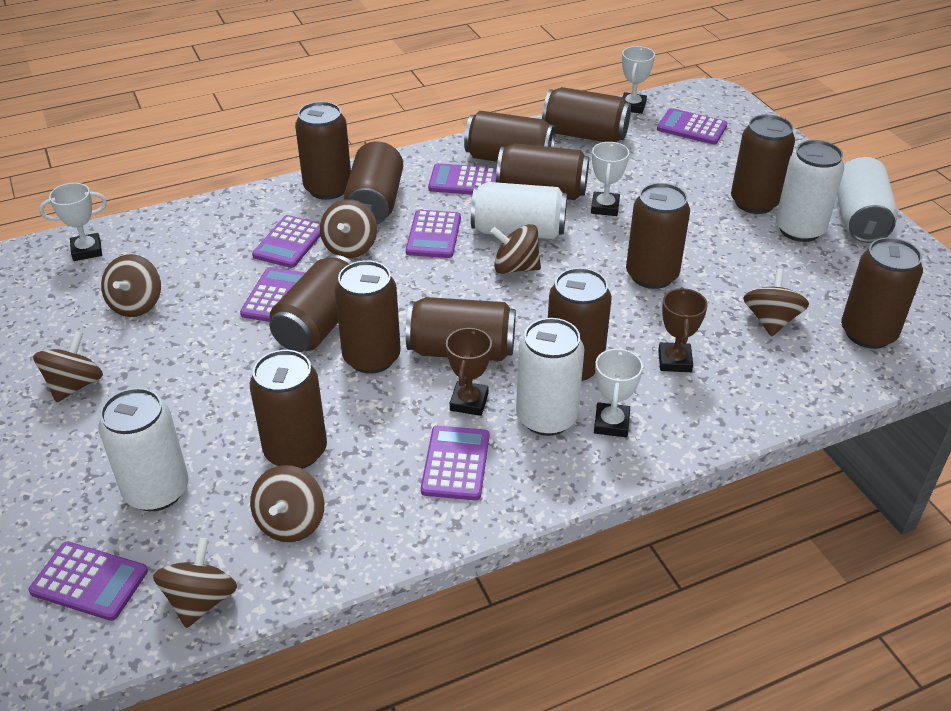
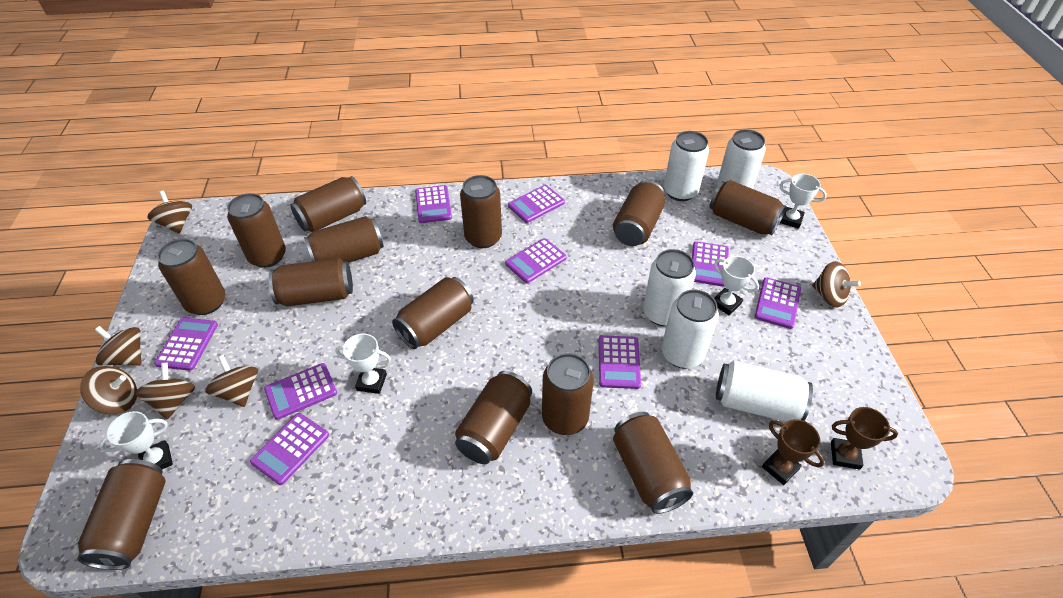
brown spinning top: 7 -> 6
purple calculator: 7 -> 9

